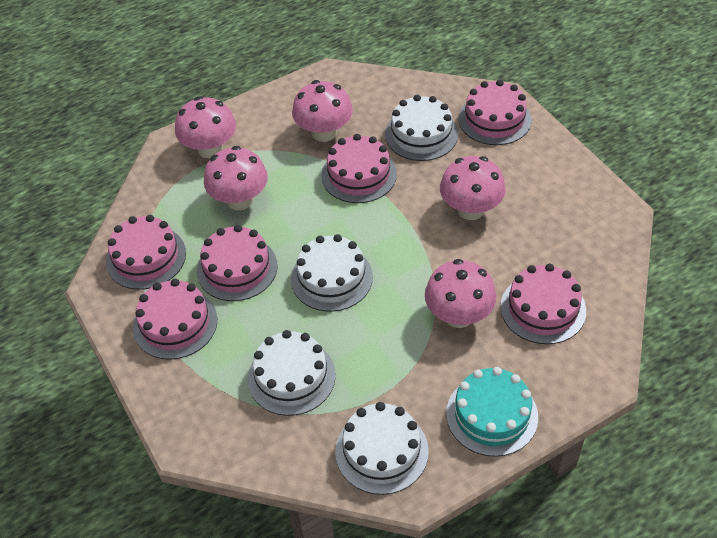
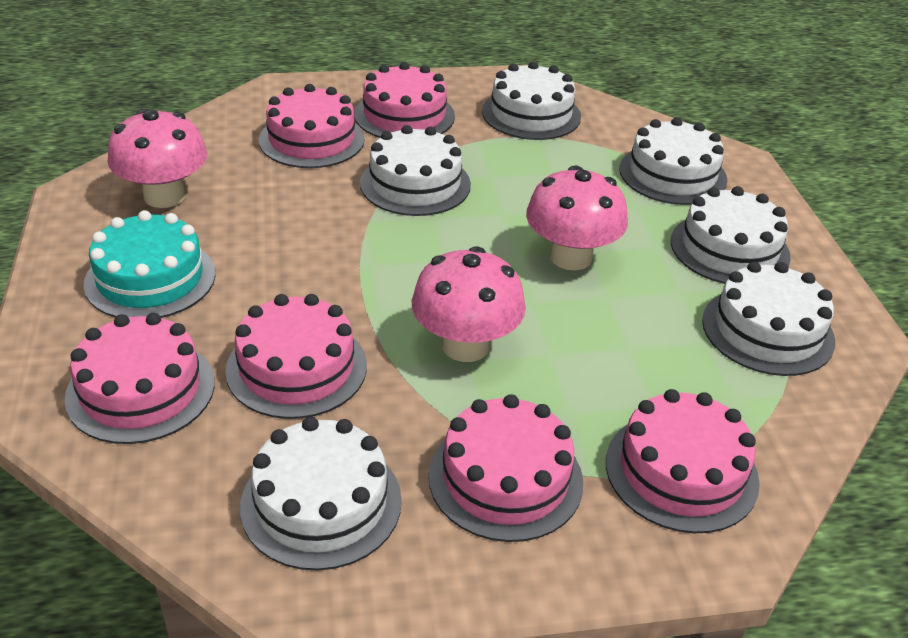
pink mushroom: 5 -> 3
white cake: 4 -> 6

